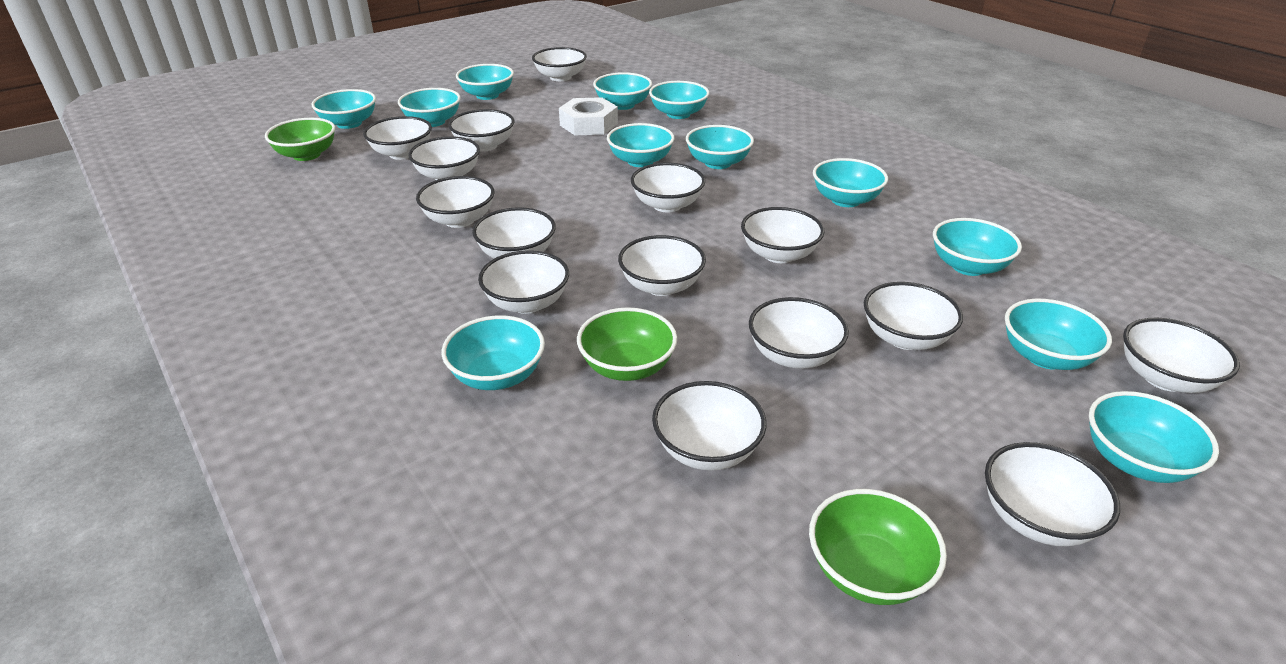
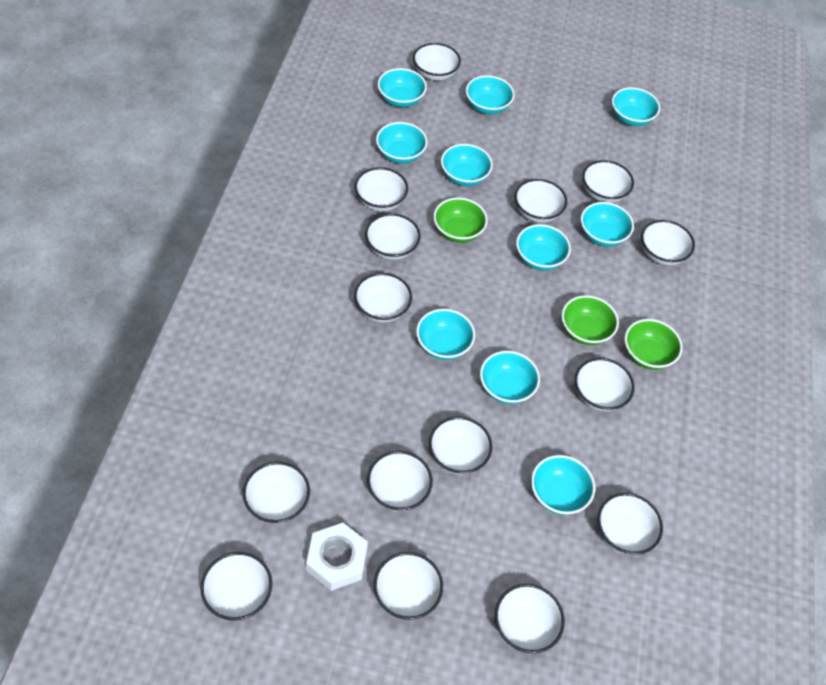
turquoise bowl: 12 -> 10

